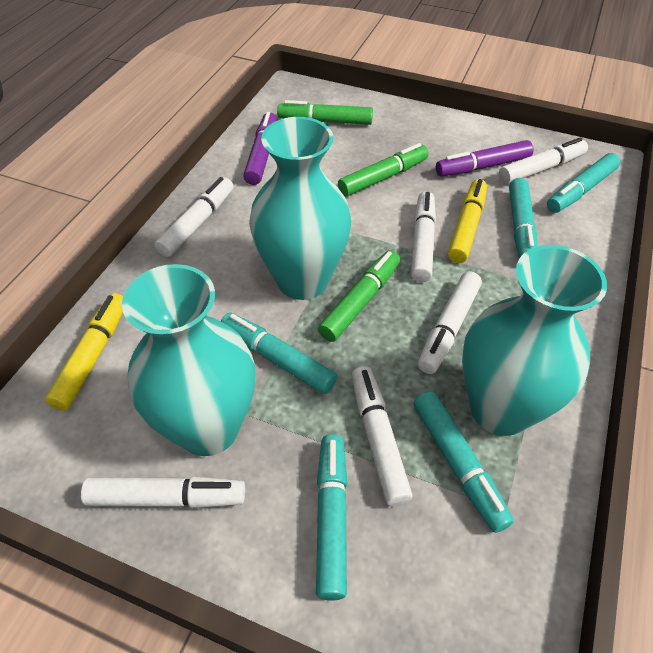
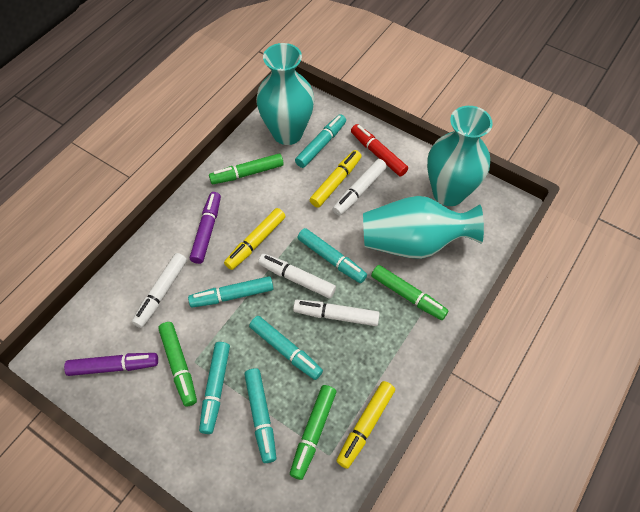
green marker: 3 -> 4
red marker: 0 -> 1
turquoise marker: 5 -> 6
white marker: 6 -> 4
yellow marker: 2 -> 3

